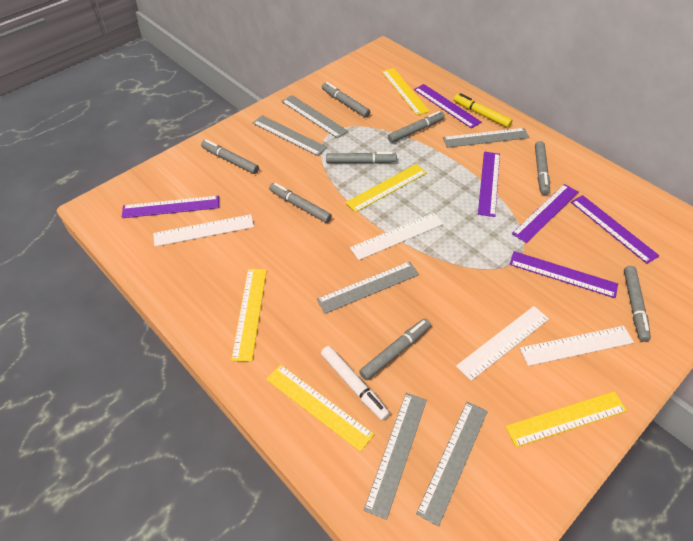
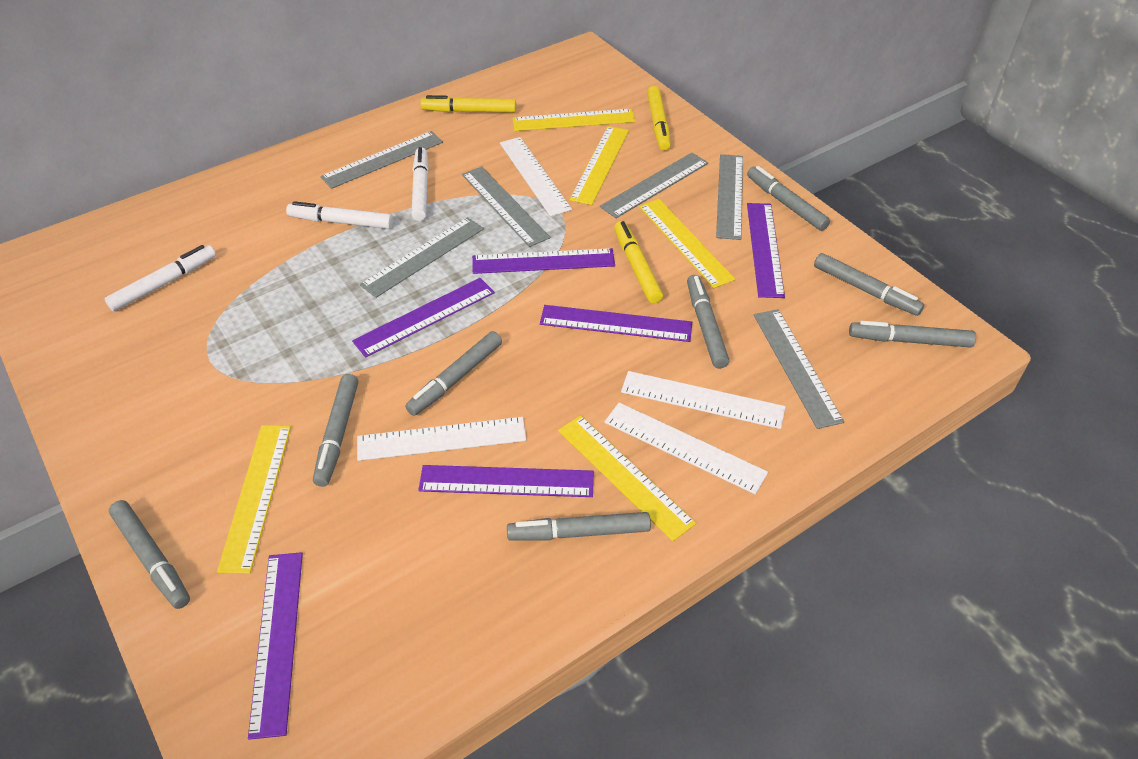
white marker: 1 -> 3
yellow marker: 1 -> 3

